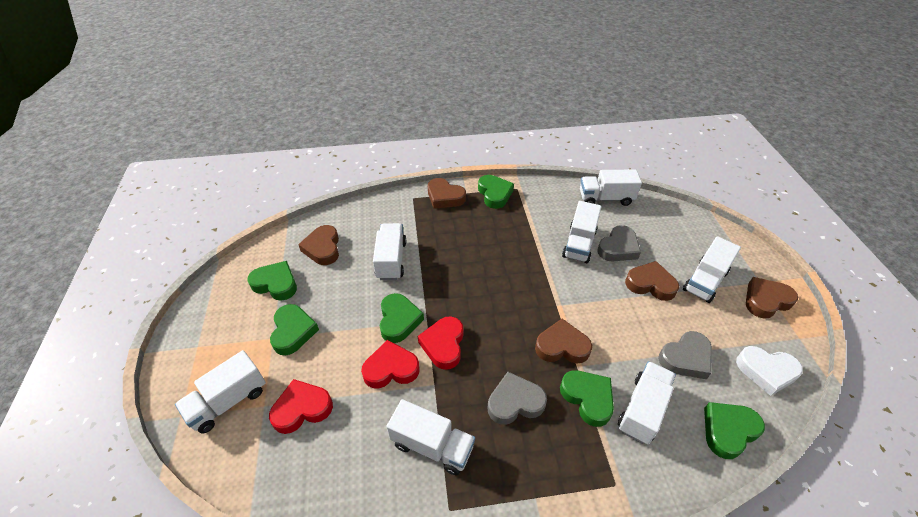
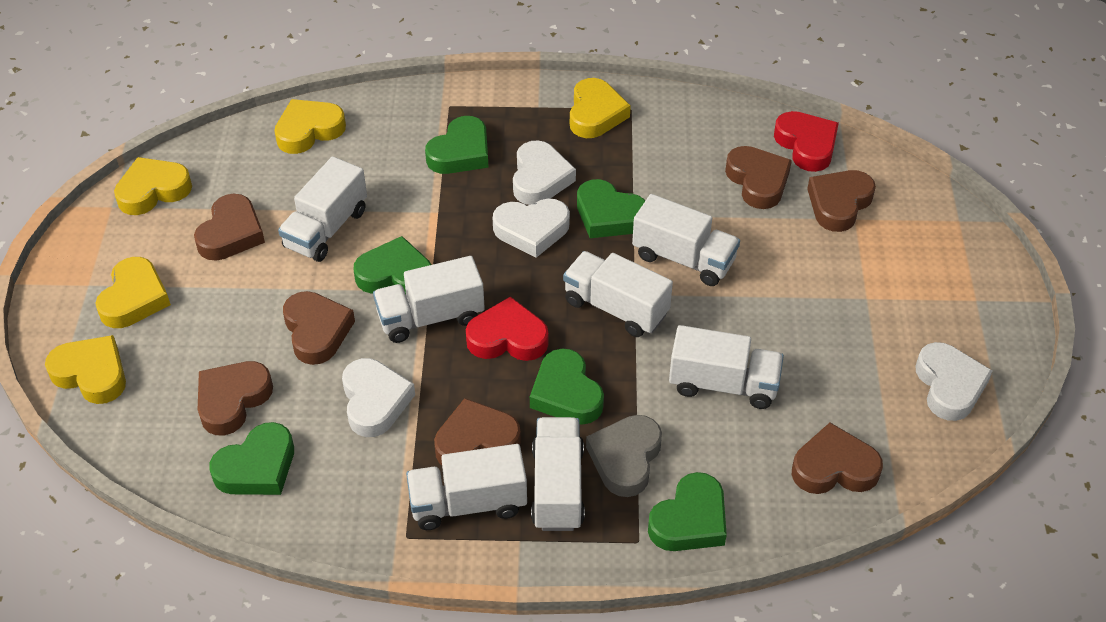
brown heart: 5 -> 7
grey heart: 3 -> 1
red heart: 3 -> 2
white heart: 1 -> 4
yellow heart: 0 -> 5

